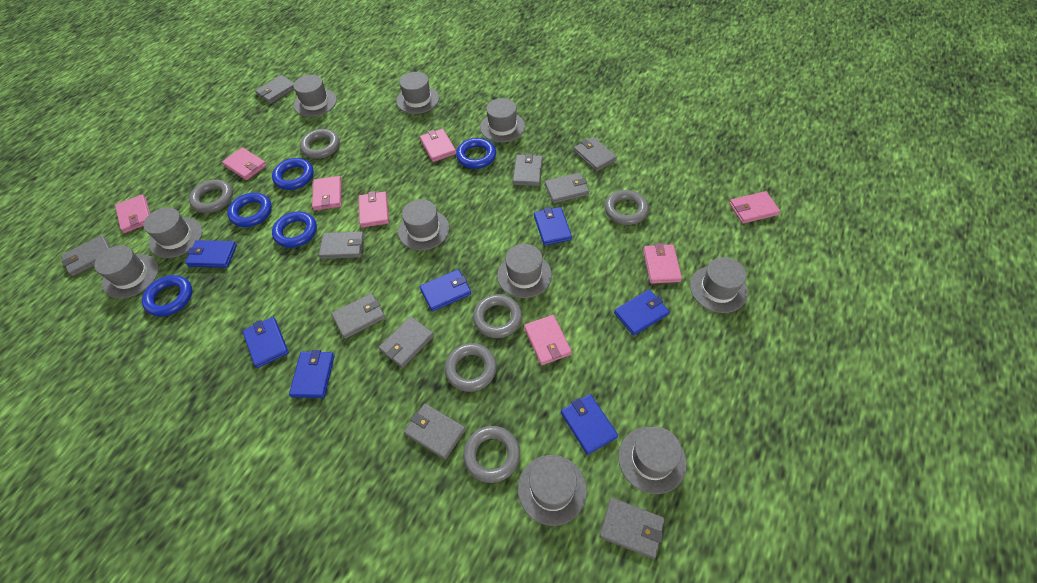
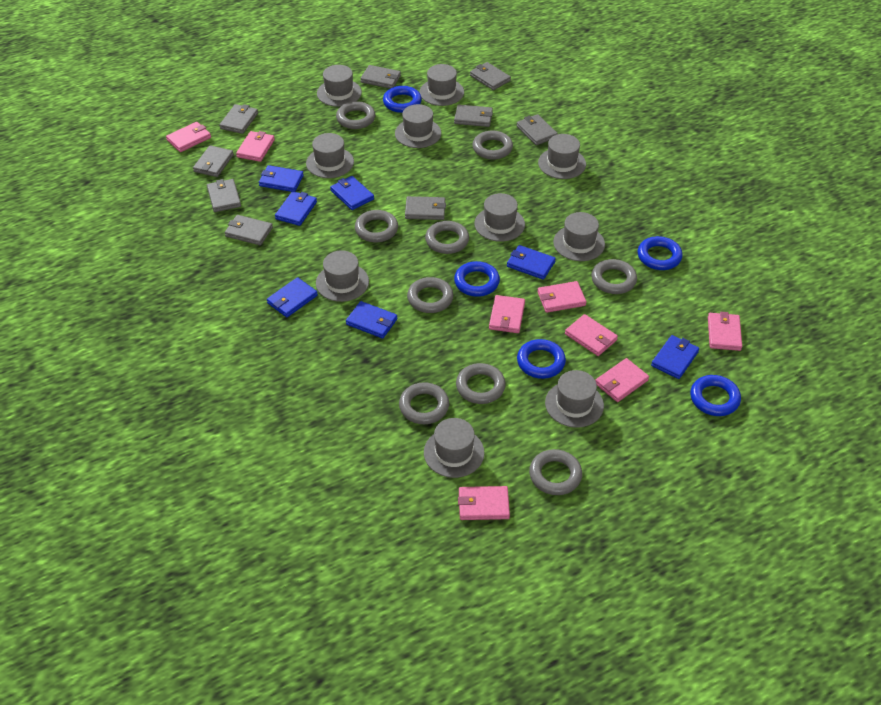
grey ring: 6 -> 9
grey wallet: 10 -> 9

